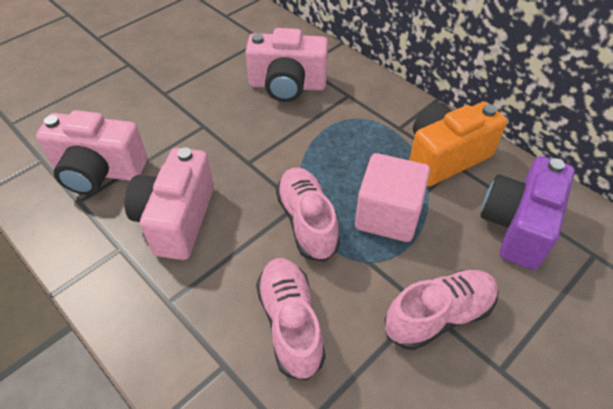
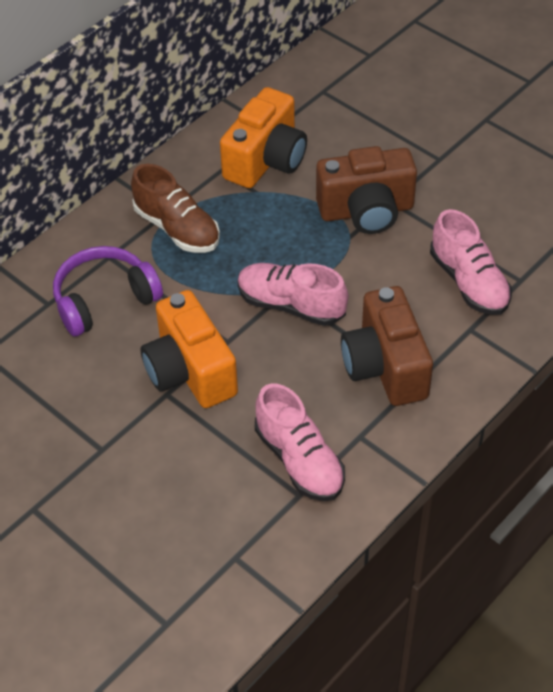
brown camera: 0 -> 2
brown shoe: 0 -> 1
orange camera: 1 -> 2
pink camera: 3 -> 0
pink cube: 1 -> 0
purple camera: 1 -> 0
purple headphones: 0 -> 1

